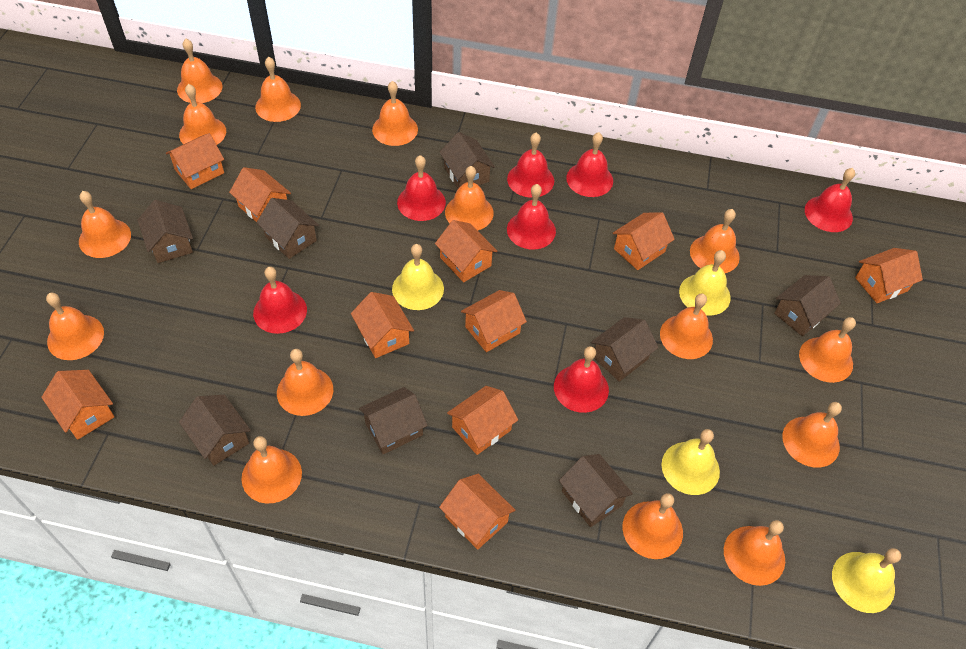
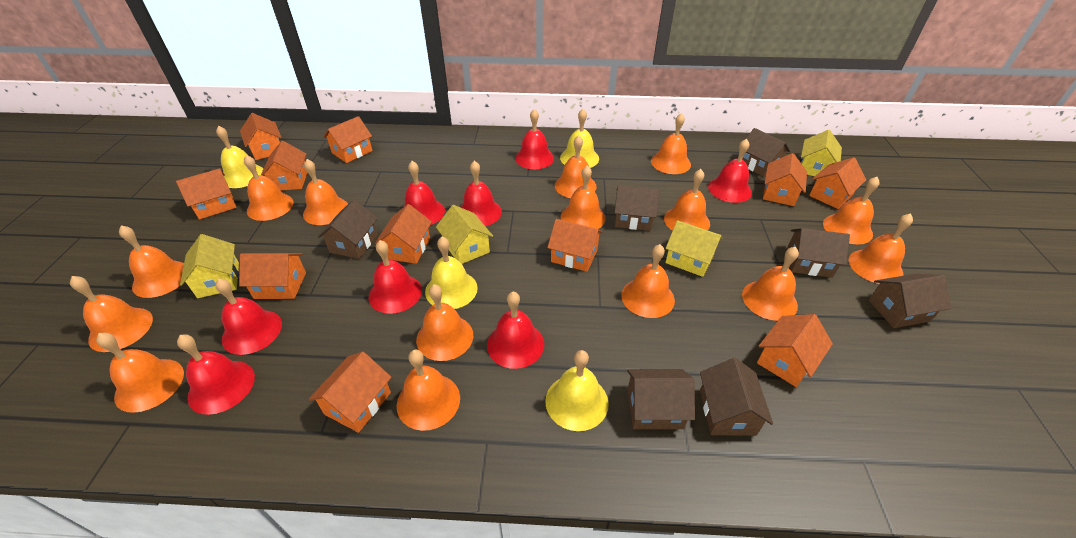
brown house: 8 -> 7
orange house: 10 -> 11
red bell: 7 -> 8
yellow house: 0 -> 4

